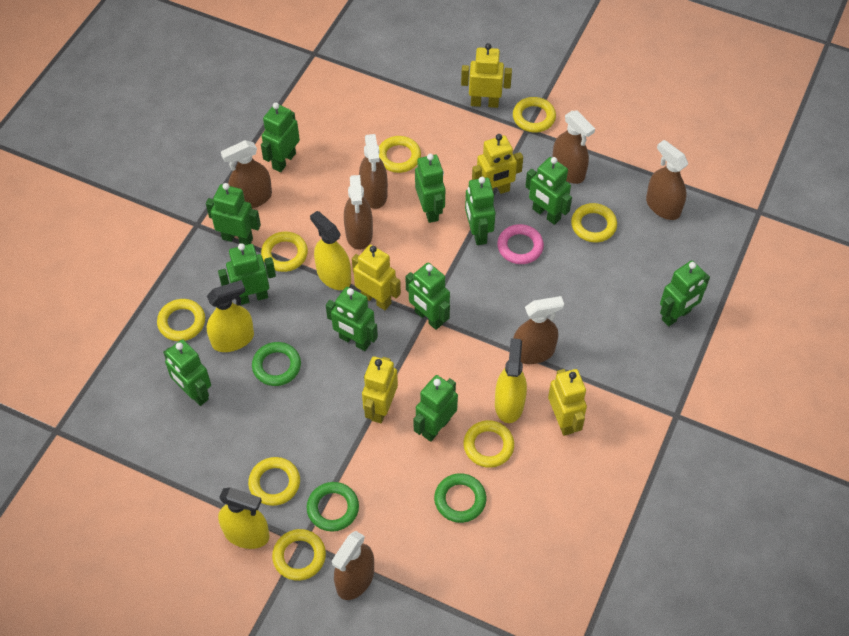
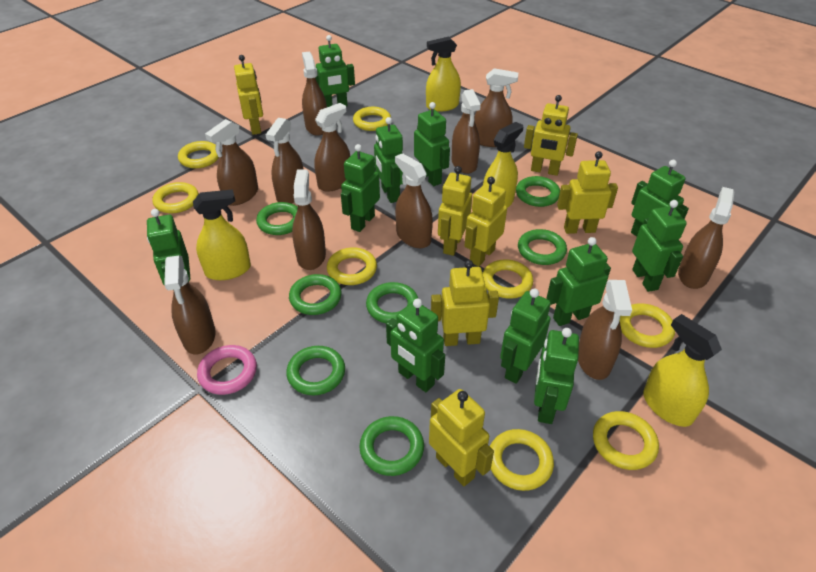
brown spray bottle: 7 -> 11
green ring: 3 -> 7
yellow robot: 5 -> 7

